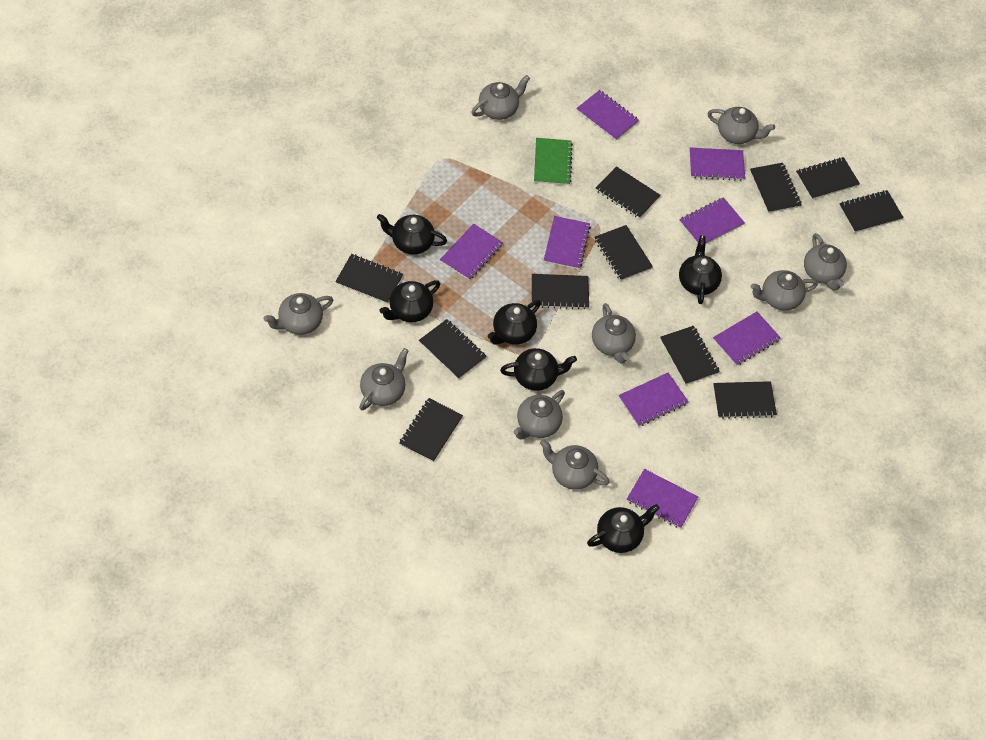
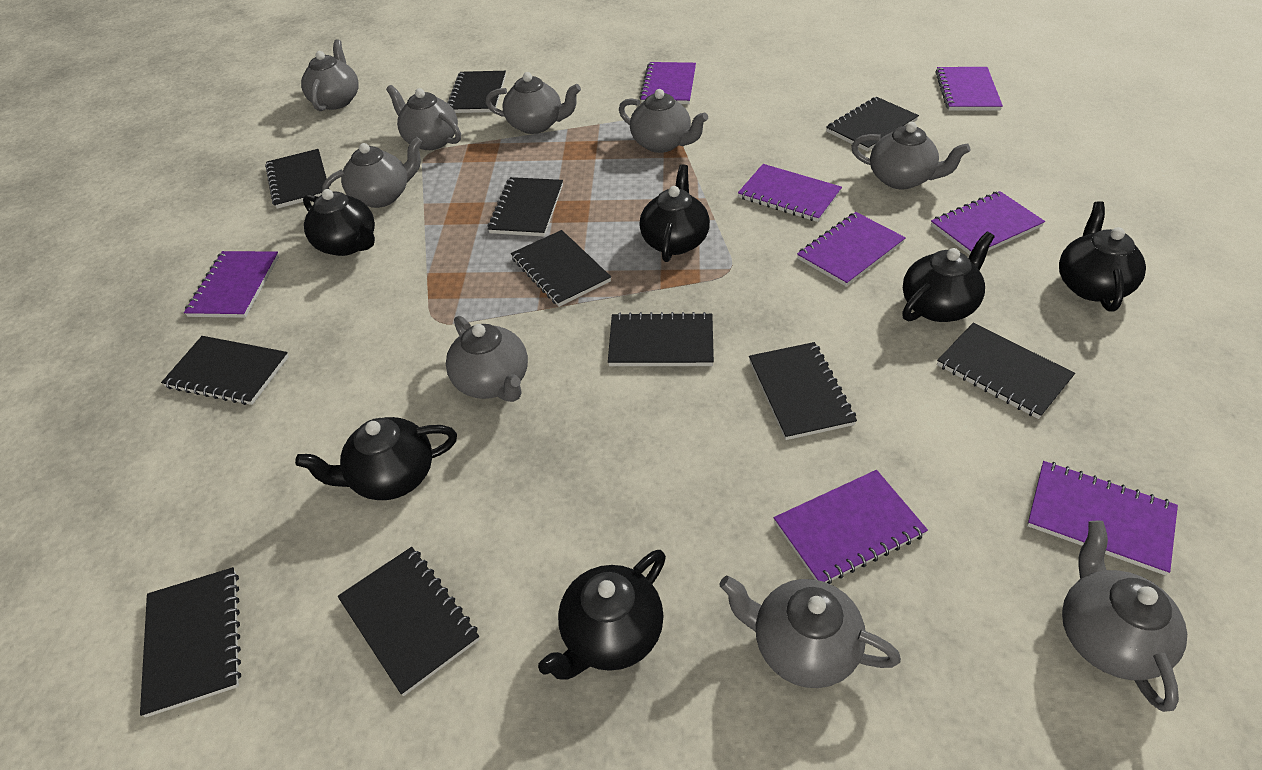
green notebook: 1 -> 0

